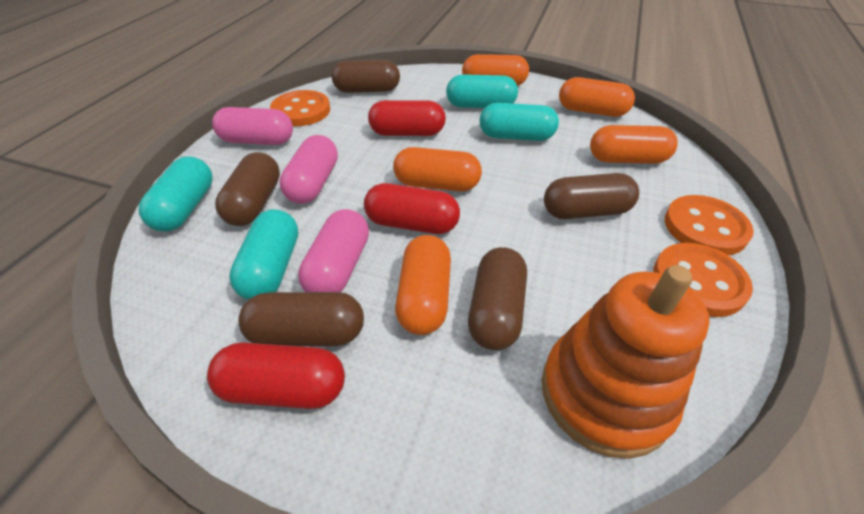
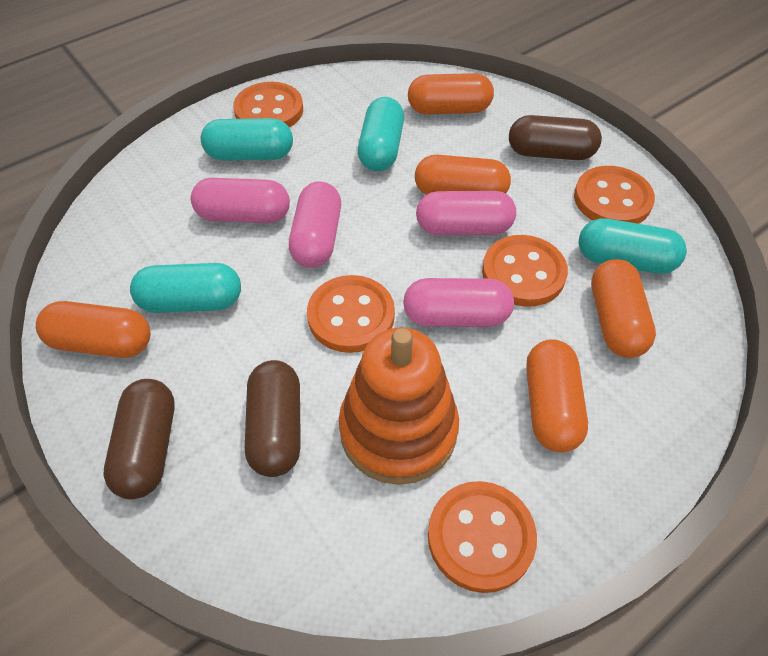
brown capsule: 5 -> 3
orange button: 3 -> 5
pink capsule: 3 -> 4
red capsule: 3 -> 0

